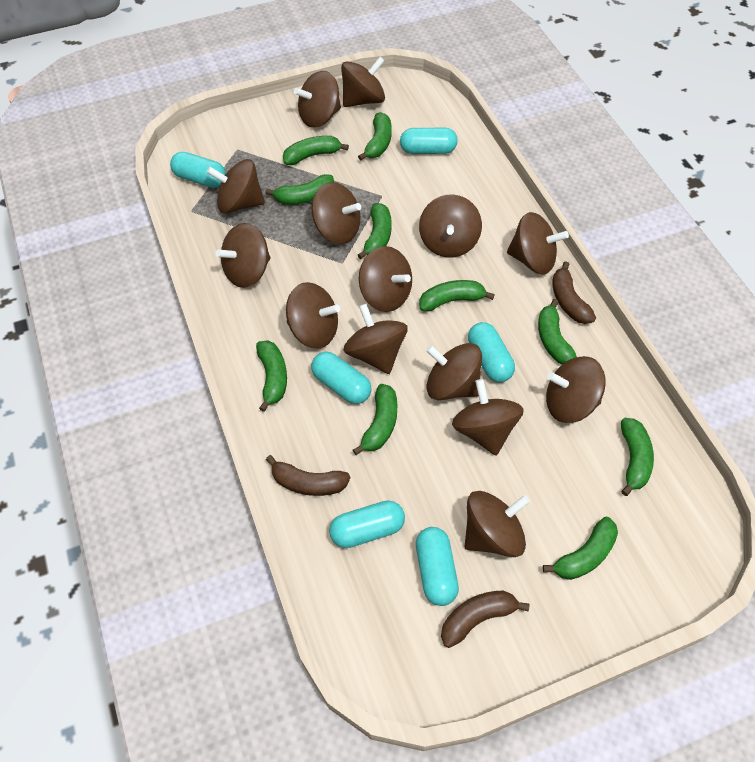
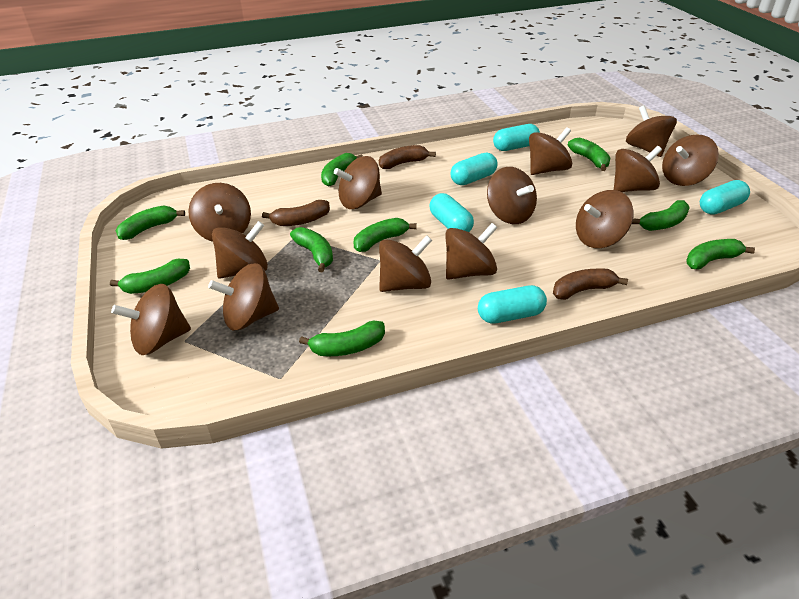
brown spinning top: 14 -> 13
green banana: 10 -> 9
turquoise capsule: 6 -> 5

